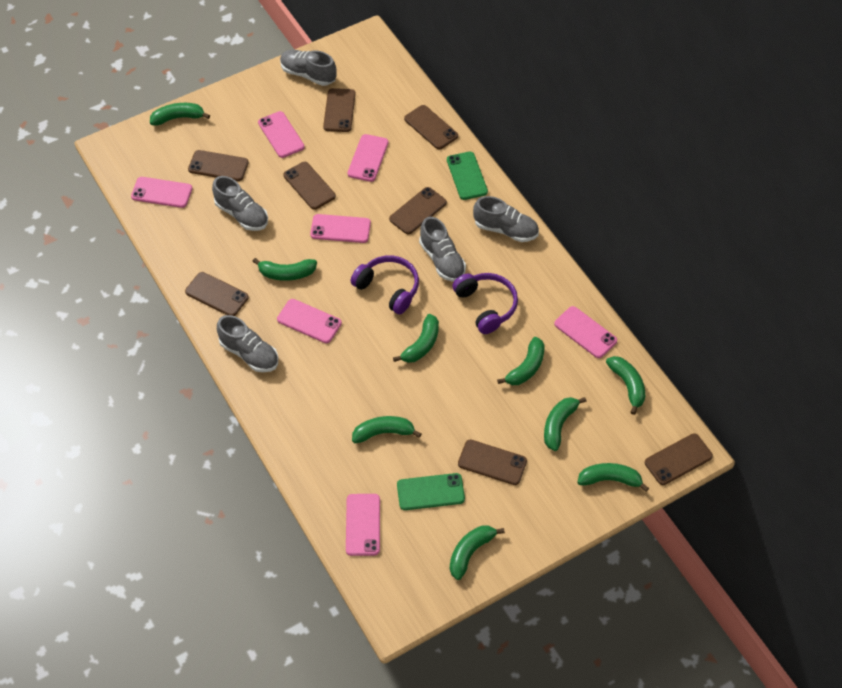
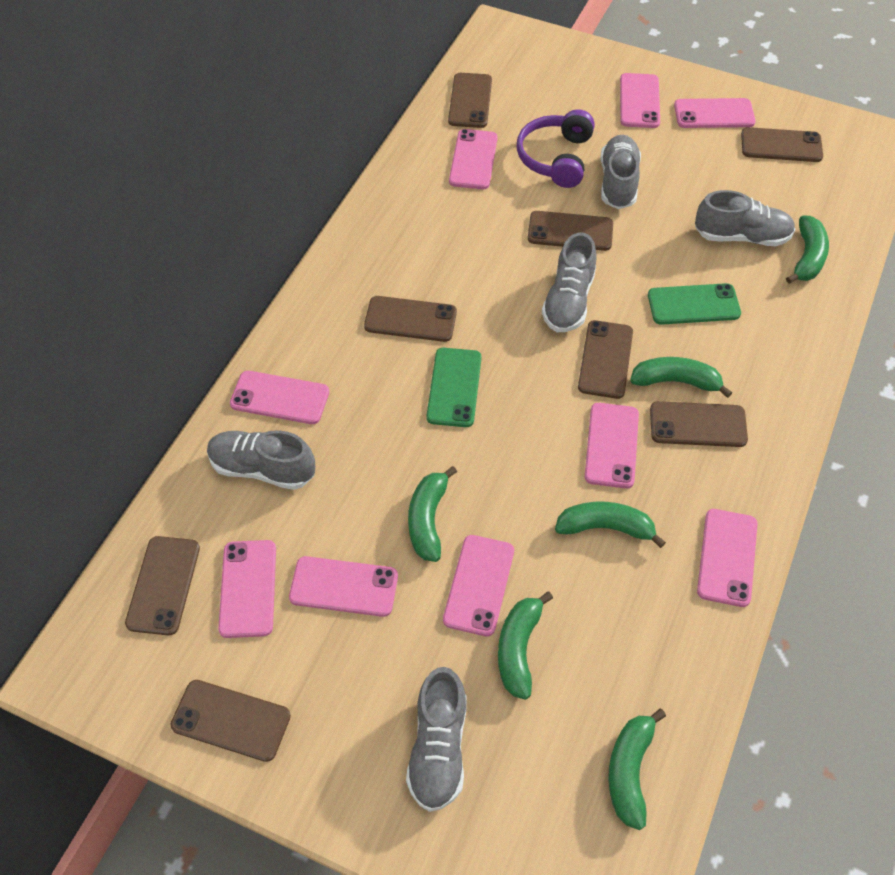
green banana: 9 -> 6
pink phone: 7 -> 9
purple headphones: 2 -> 1

